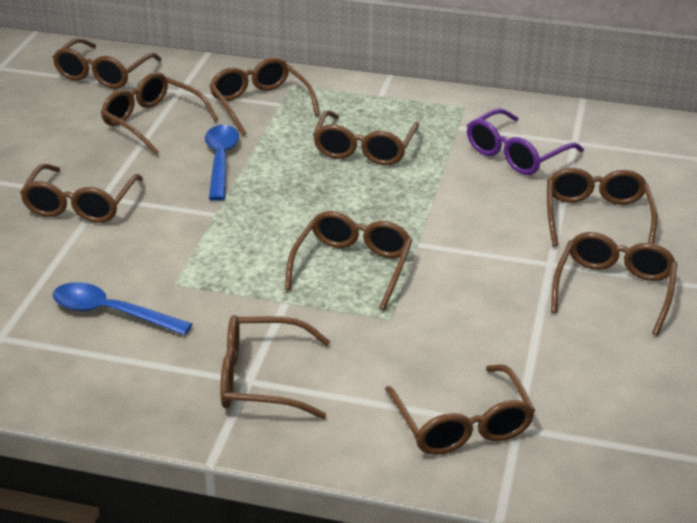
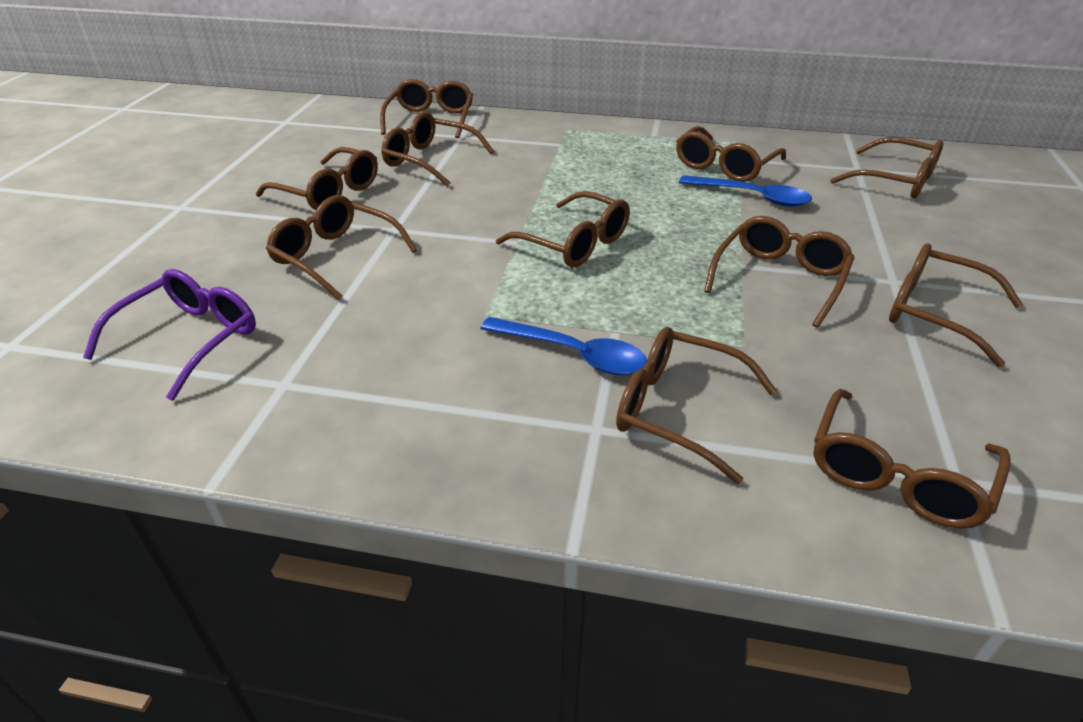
brown glasses: 10 -> 11

